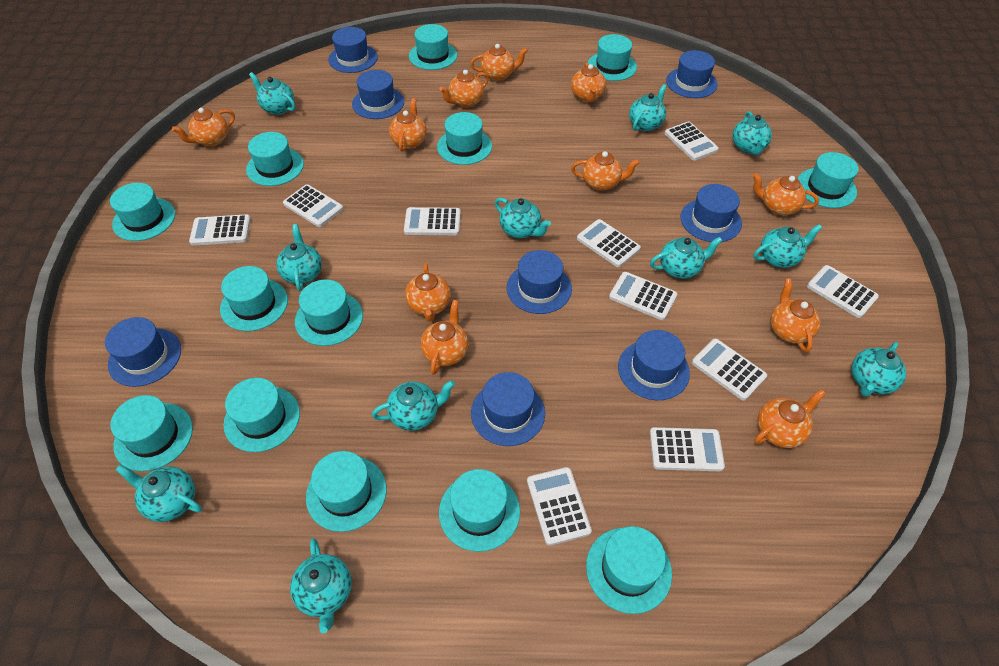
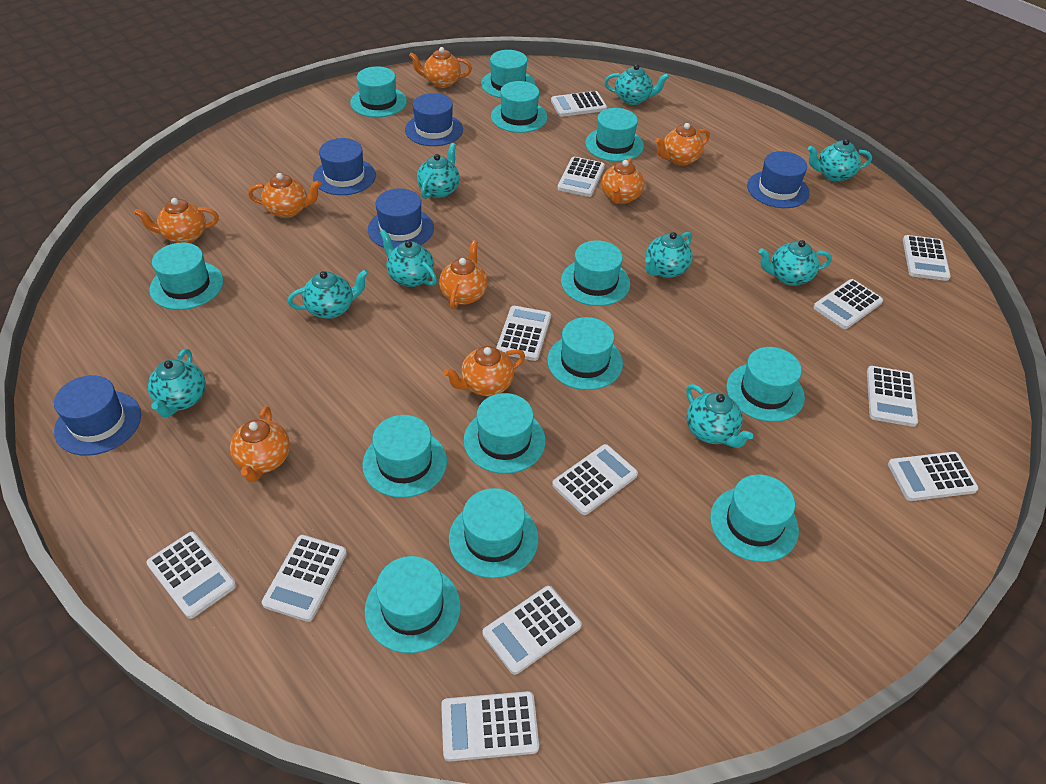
blue hat: 8 -> 5
orange teapot: 11 -> 8
turquoise teapot: 11 -> 9
white calculator: 10 -> 12

